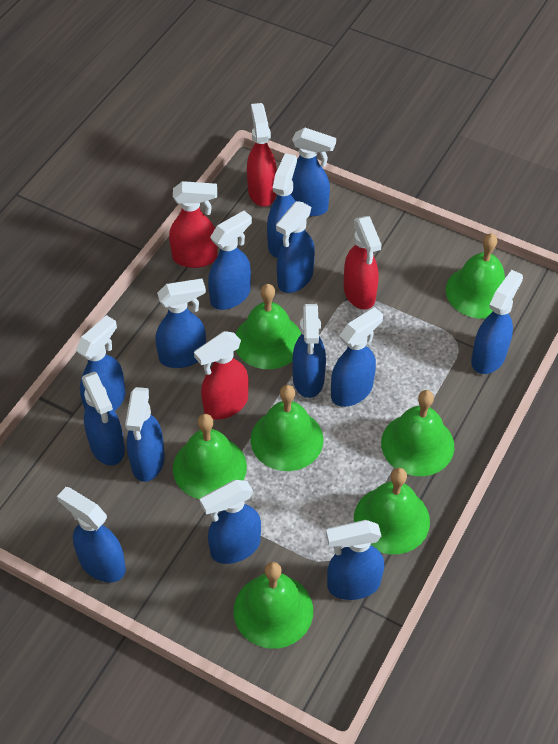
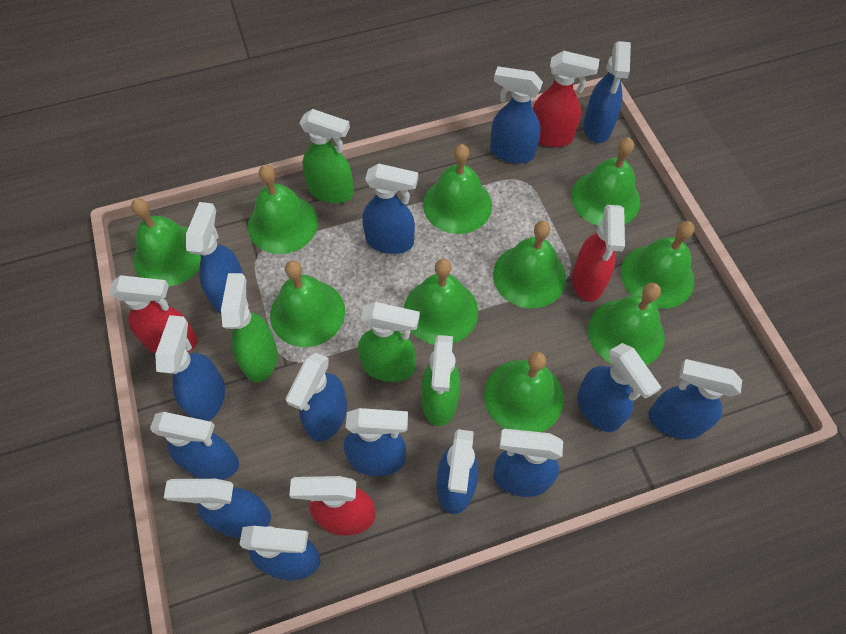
green bell: 7 -> 10
green spray bottle: 0 -> 4

